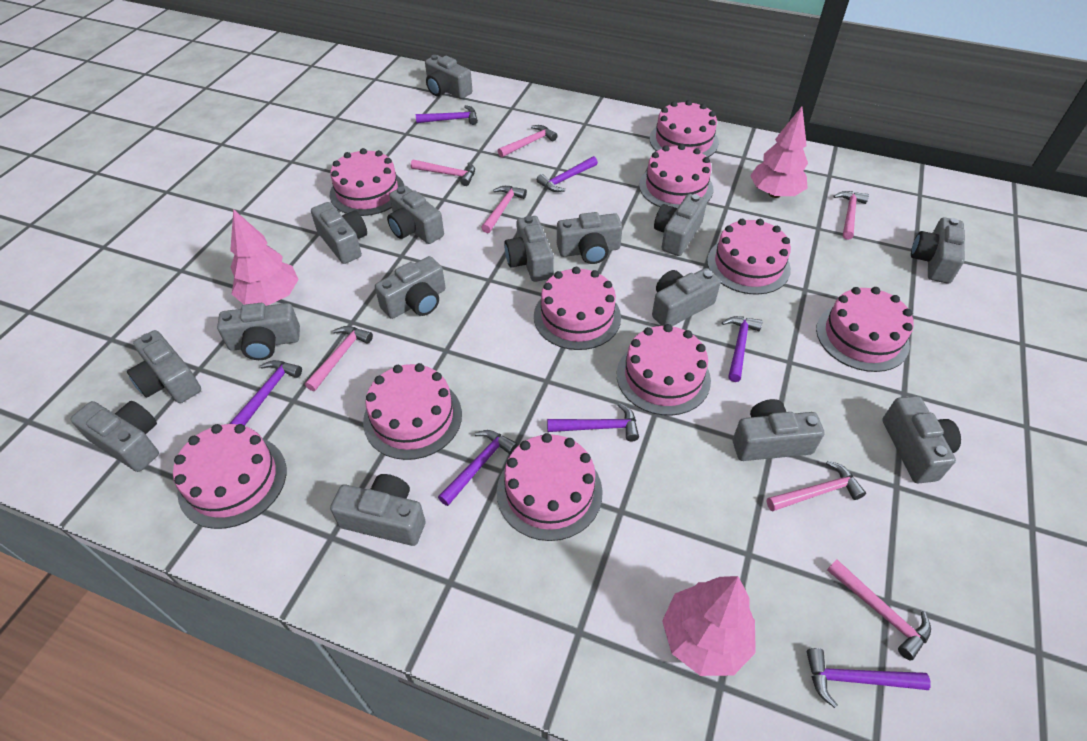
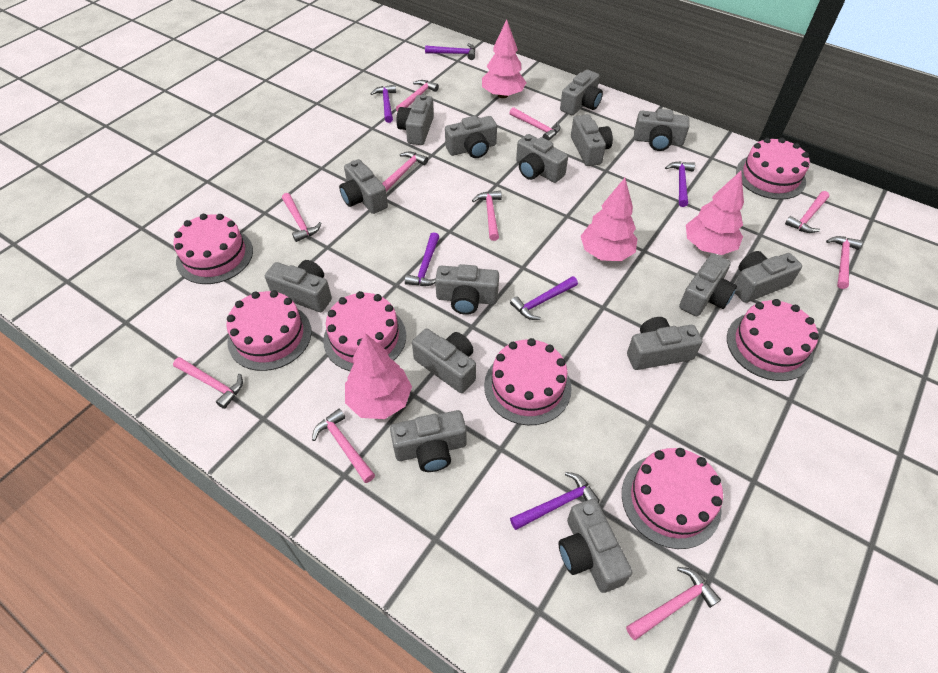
pink cake: 10 -> 7
pink hammer: 7 -> 10
pink tree: 3 -> 4
purple hammer: 7 -> 6

